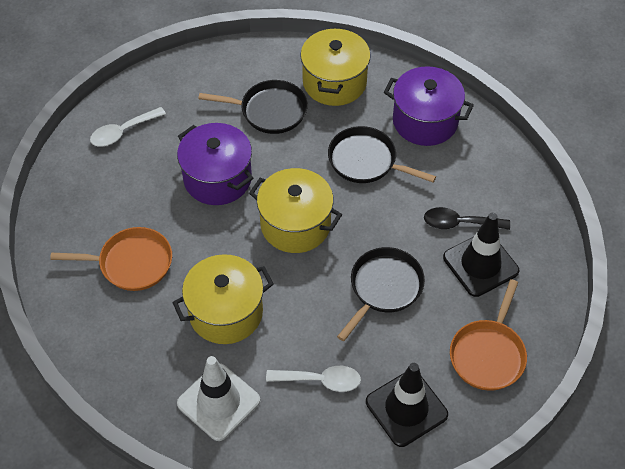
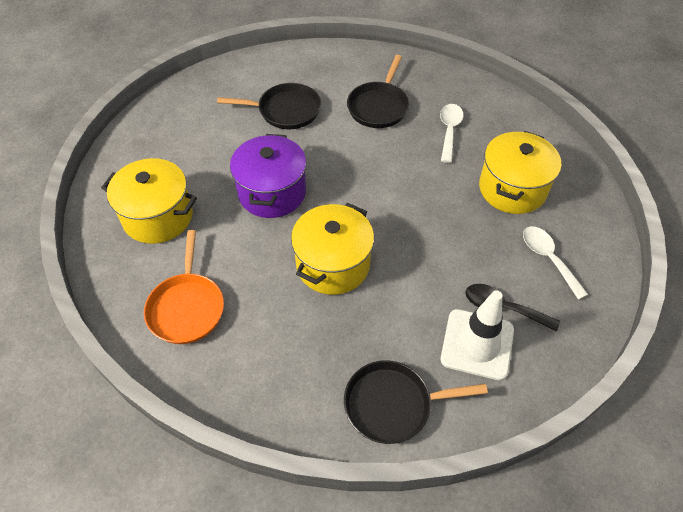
black traffic cone: 2 -> 0
orange pan: 2 -> 1
purple pot: 2 -> 1

